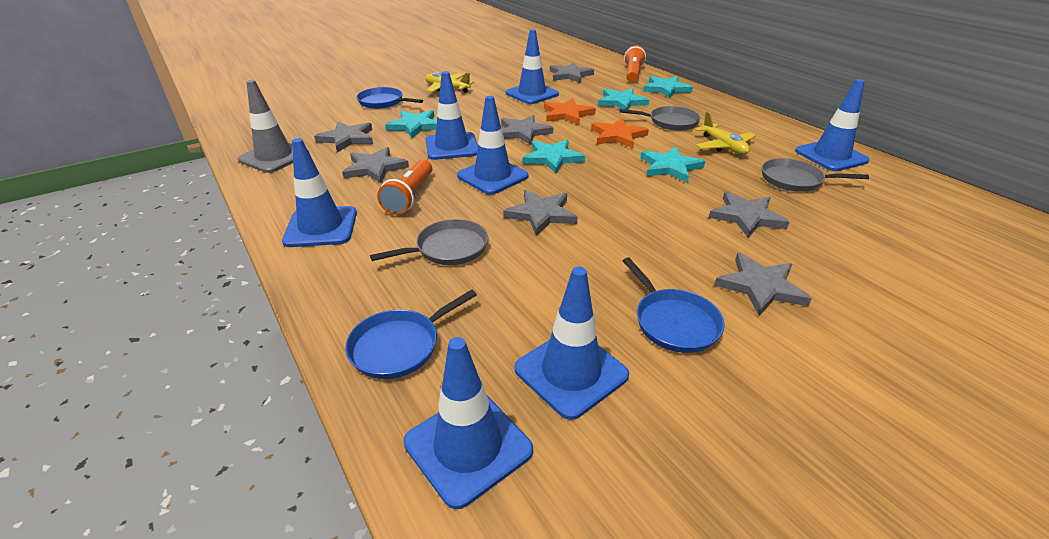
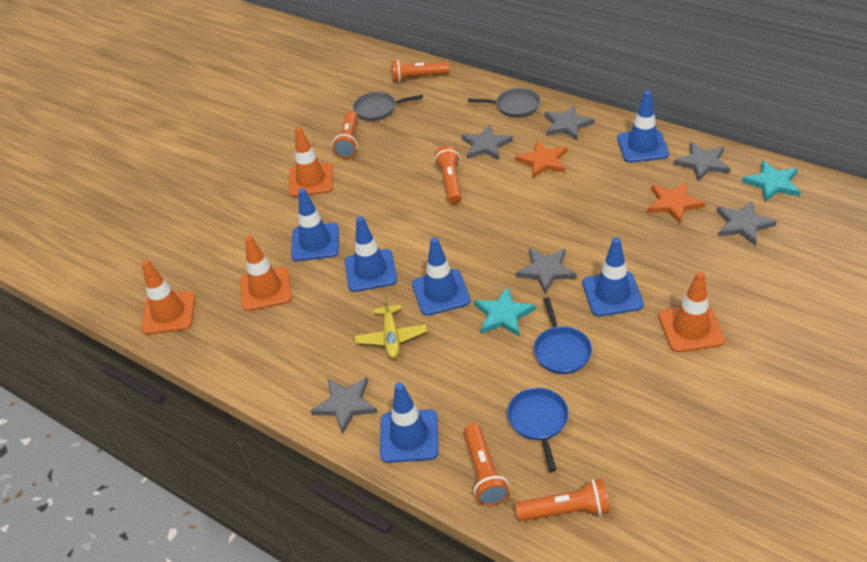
blue pan: 3 -> 2
blue traffic cone: 7 -> 6
grey pan: 3 -> 2
grey star: 7 -> 6
grey traffic cone: 1 -> 0
orange flashlight: 2 -> 5
orange traffic cone: 0 -> 4
turquoise star: 5 -> 2
yellow plane: 2 -> 1

